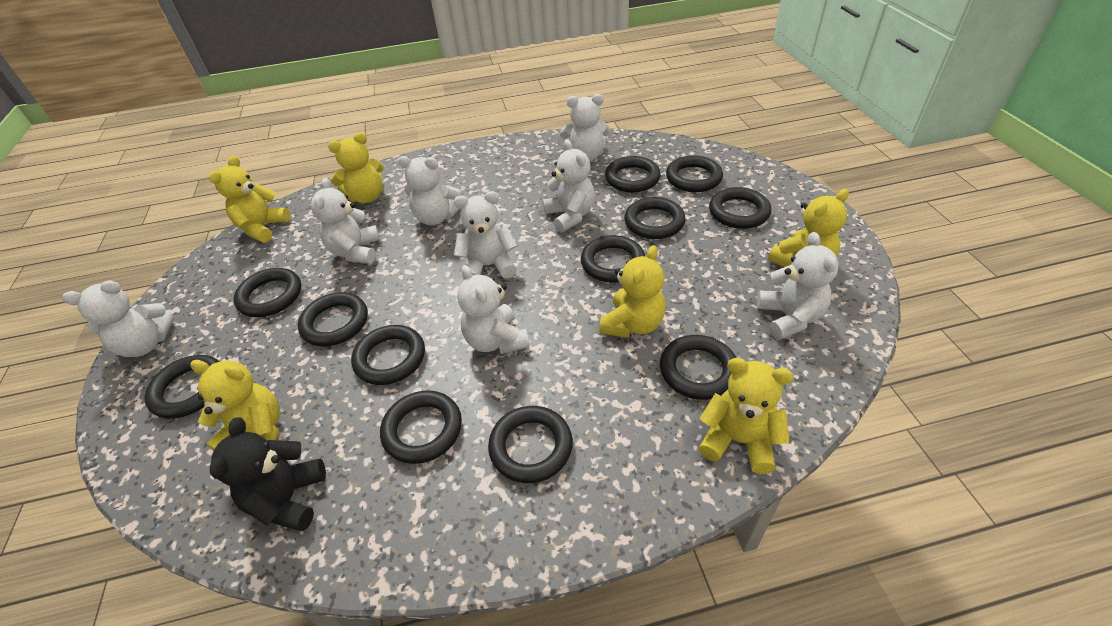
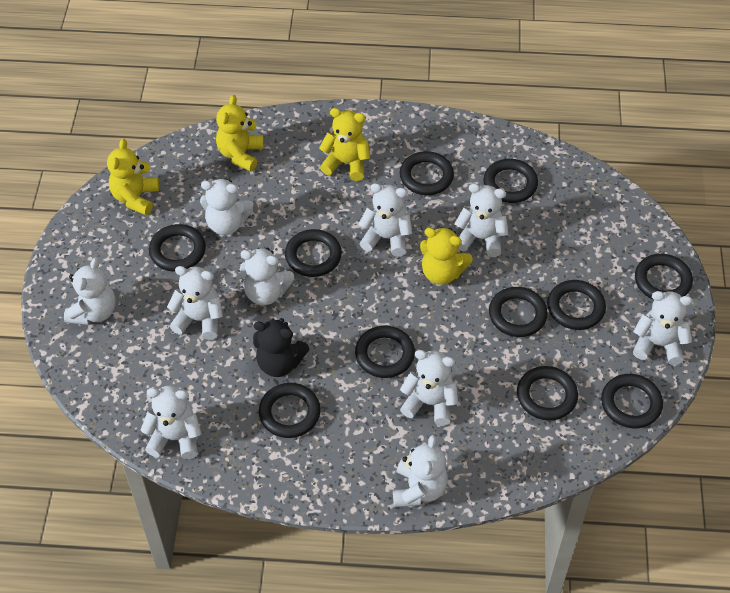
black ring: 12 -> 11
white teddy bear: 8 -> 10
yellow teddy bear: 6 -> 4

